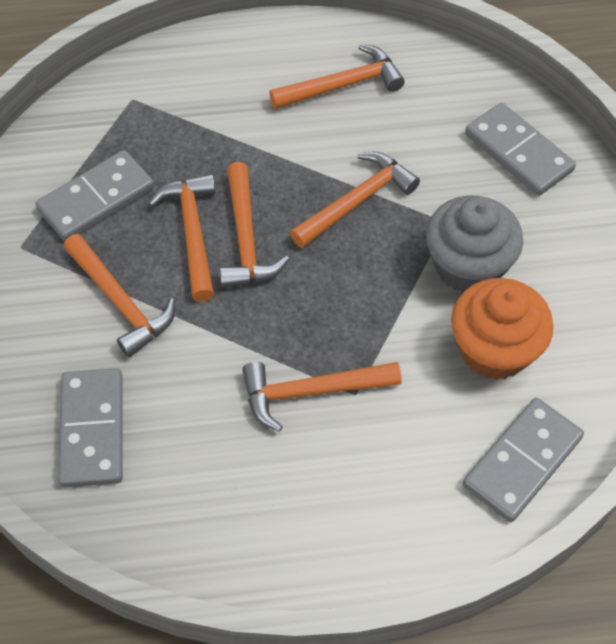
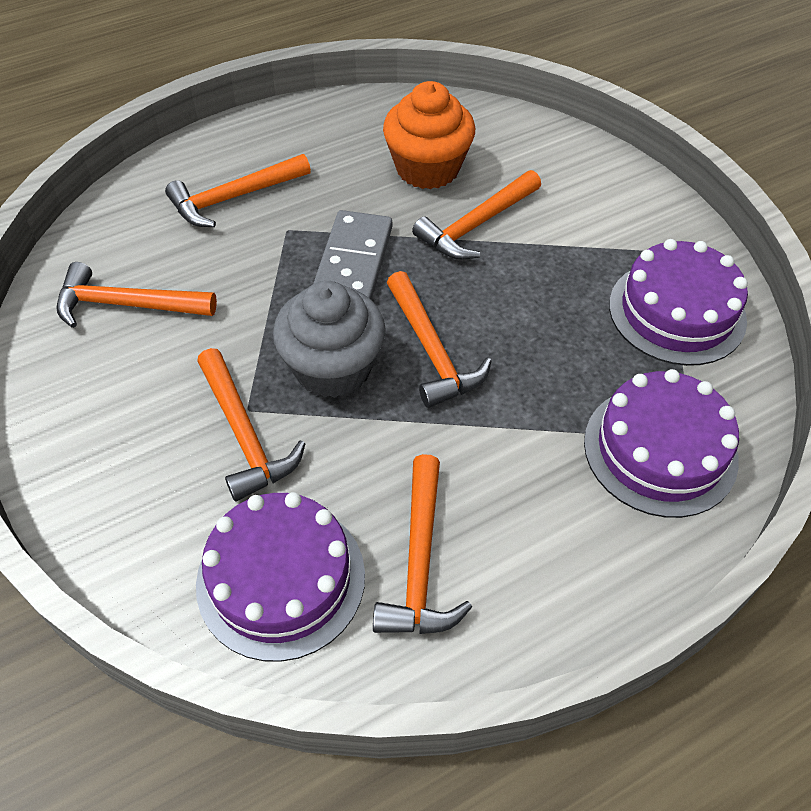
grey domino: 4 -> 1
purple cake: 0 -> 3

